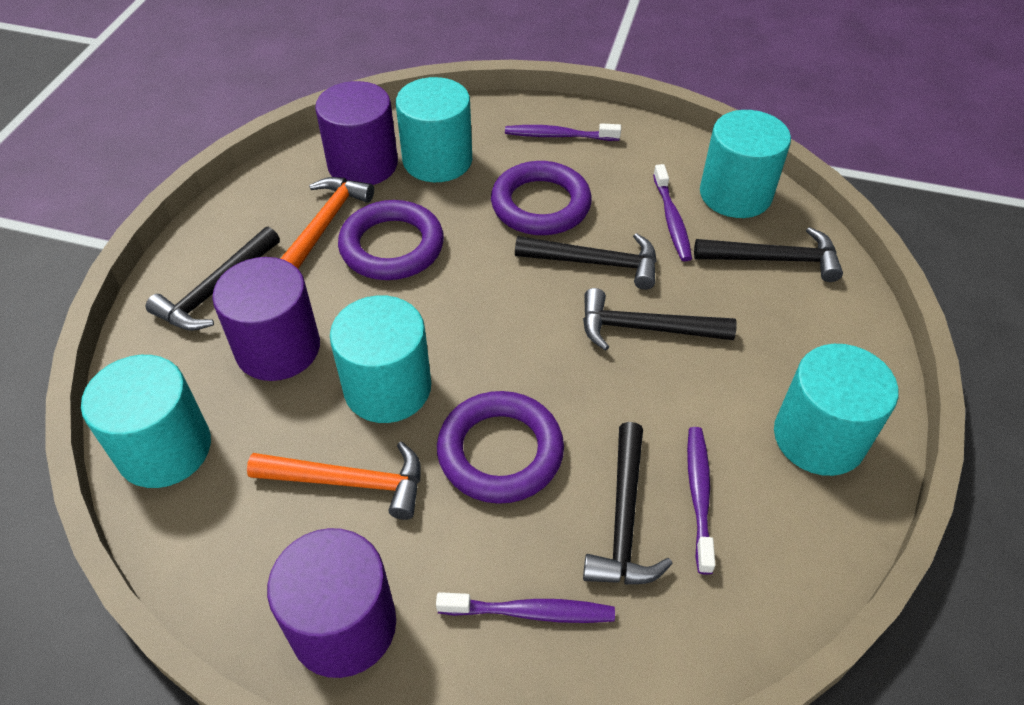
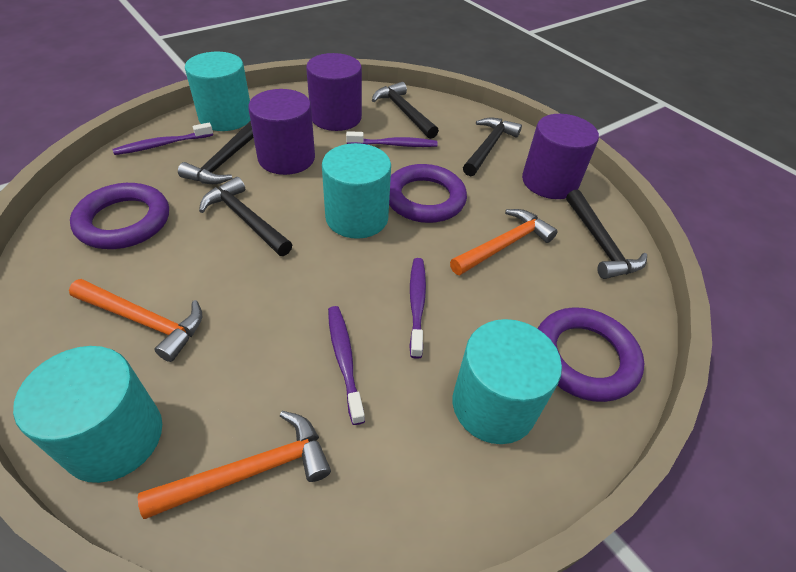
orange hammer: 2 -> 3
turquoise cylinder: 5 -> 4

